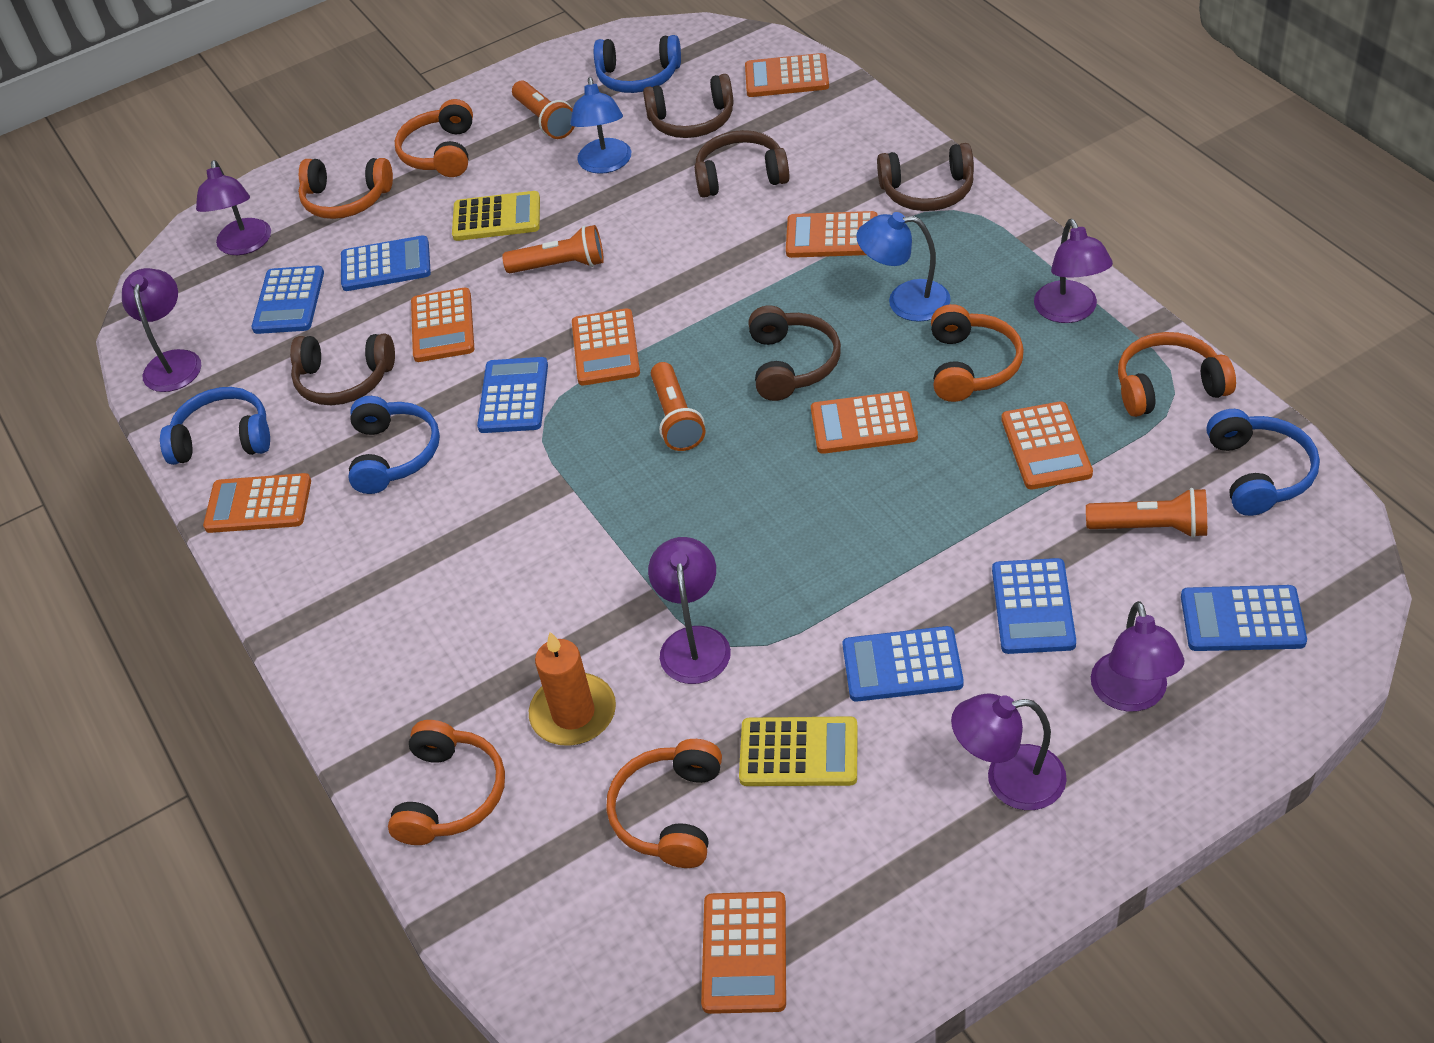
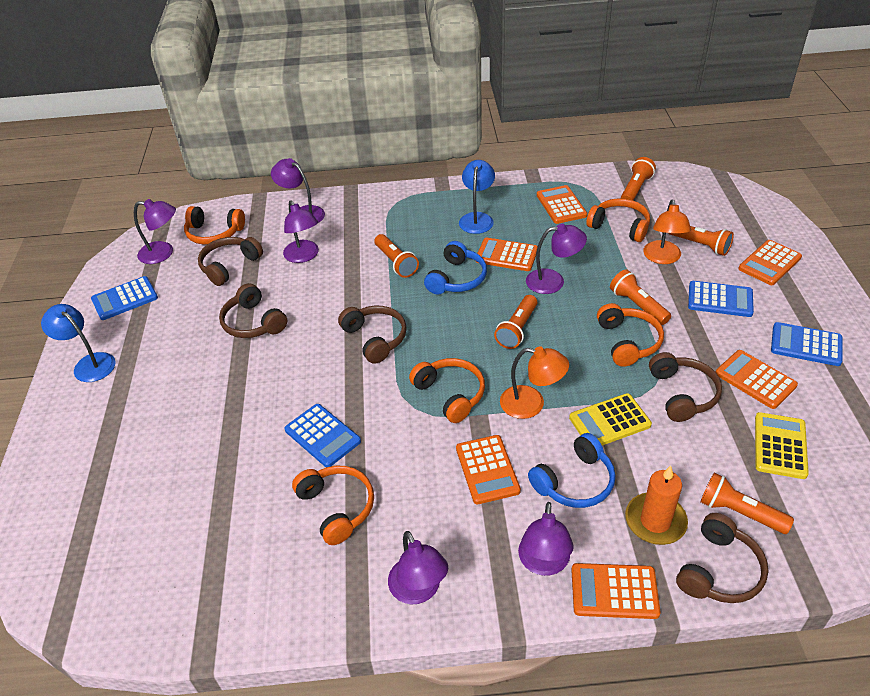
blue calculator: 6 -> 4
blue headphones: 4 -> 2
orange calculator: 8 -> 6
orange flashlight: 4 -> 6
orange headphones: 6 -> 5
orange lamp: 0 -> 2

